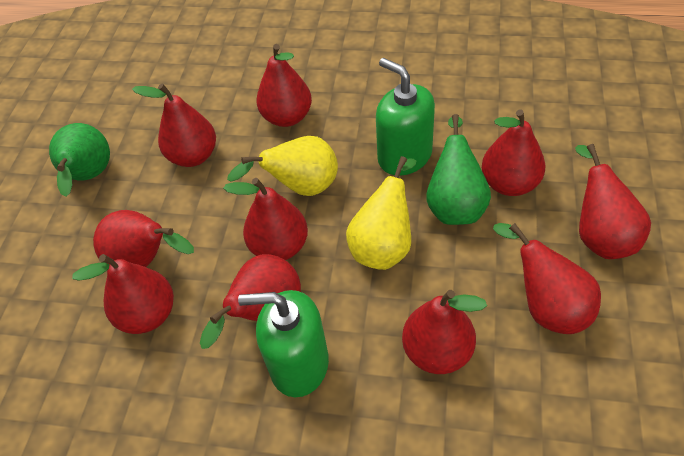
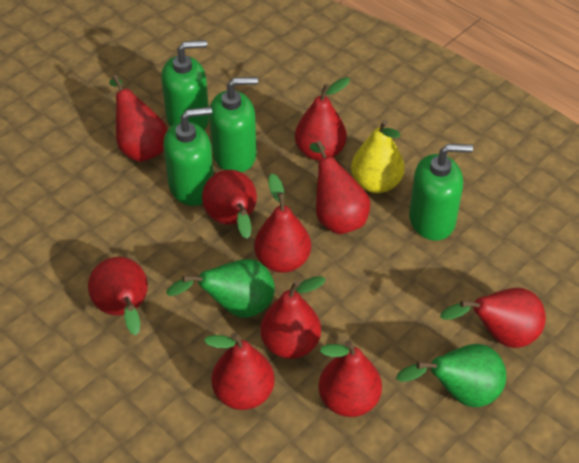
green soap dispenser: 2 -> 4
yellow pear: 2 -> 1

